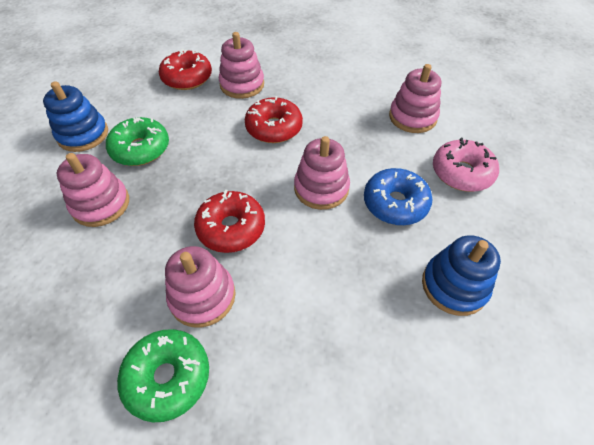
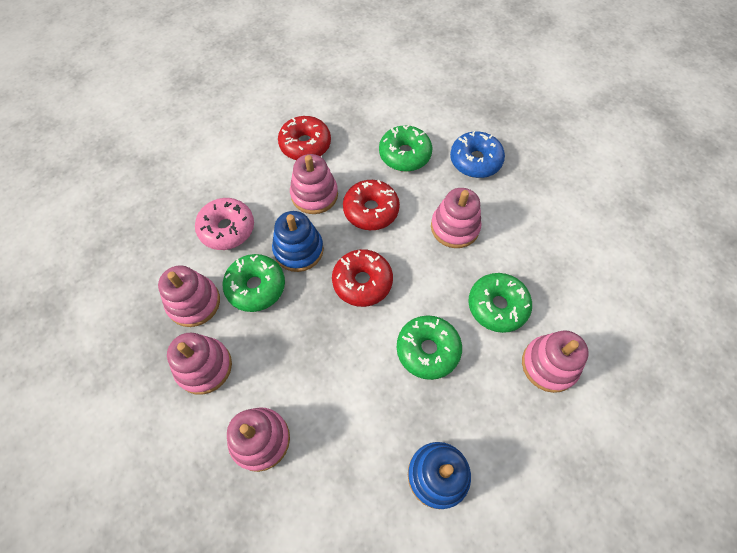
green donut: 2 -> 4
pink stacking toy: 5 -> 6

